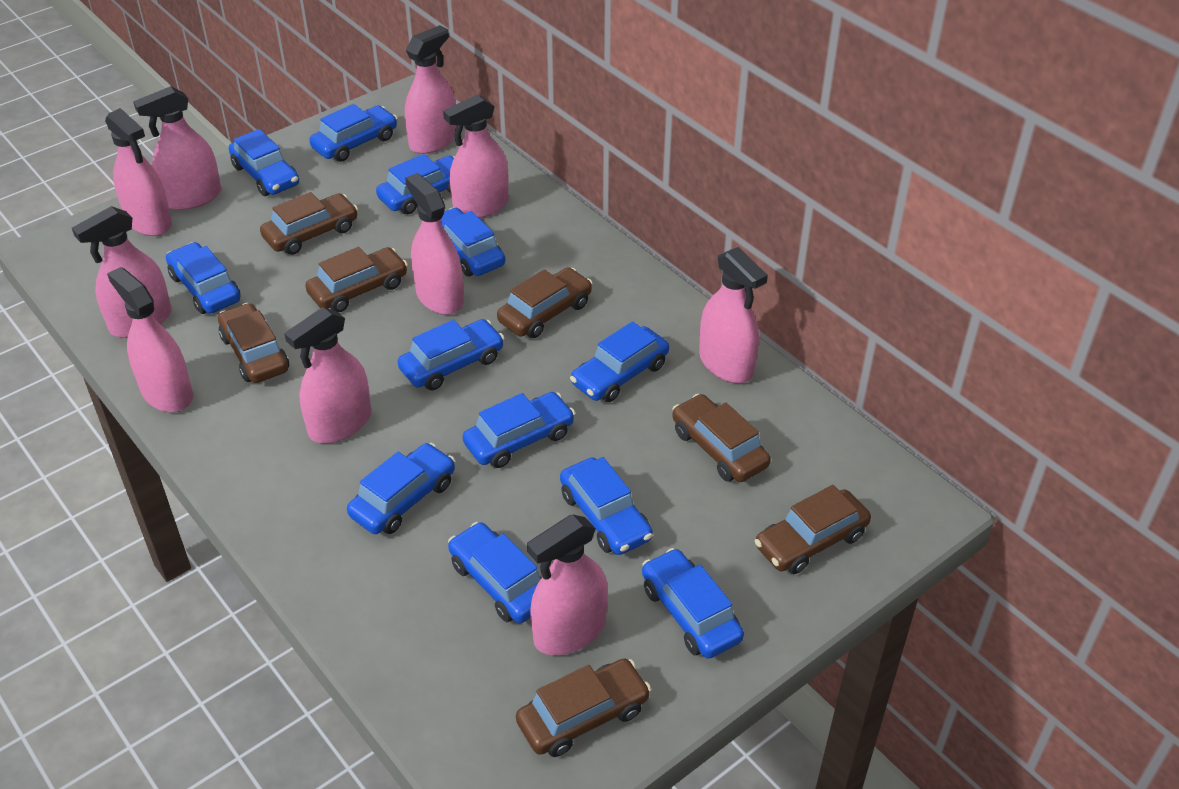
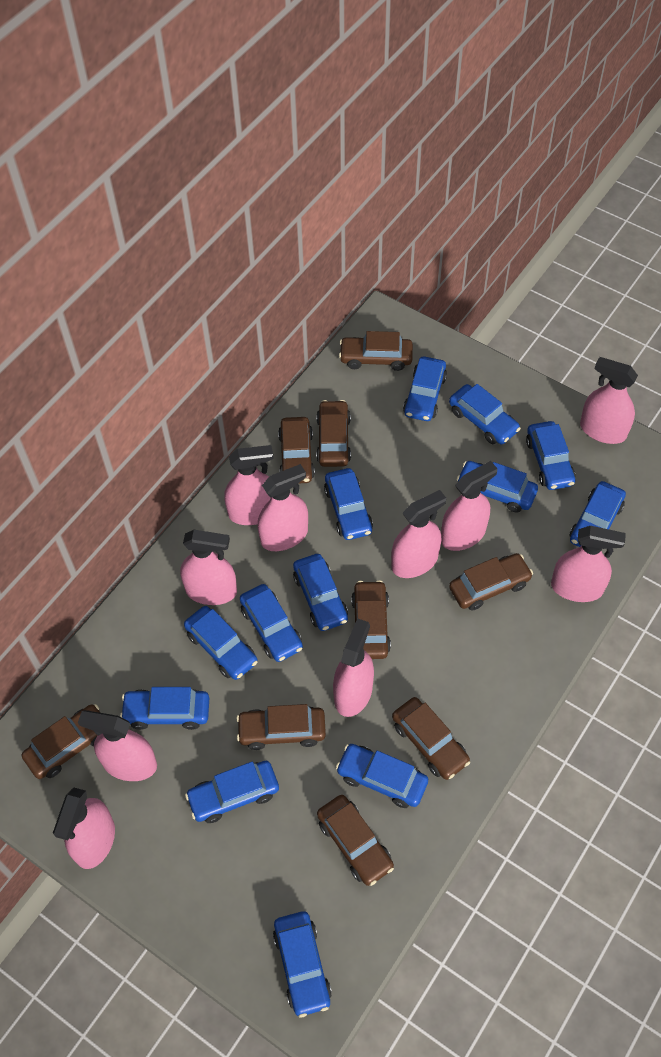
blue car: 12 -> 13
brown car: 7 -> 9

